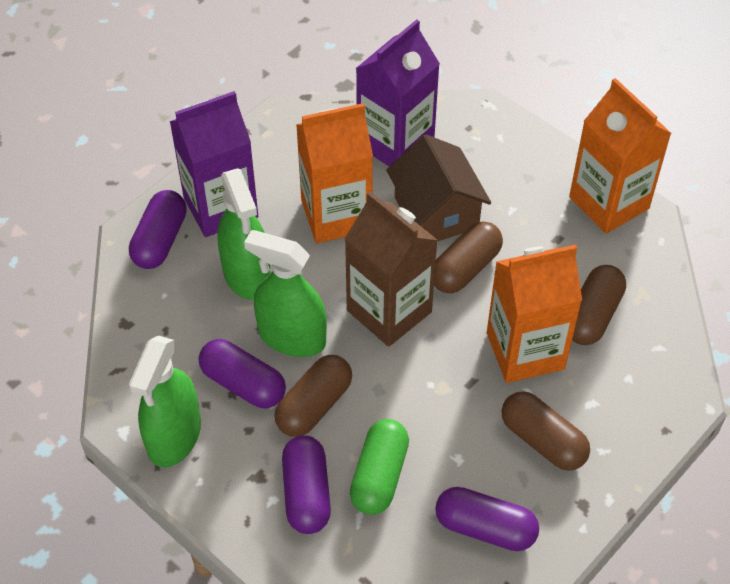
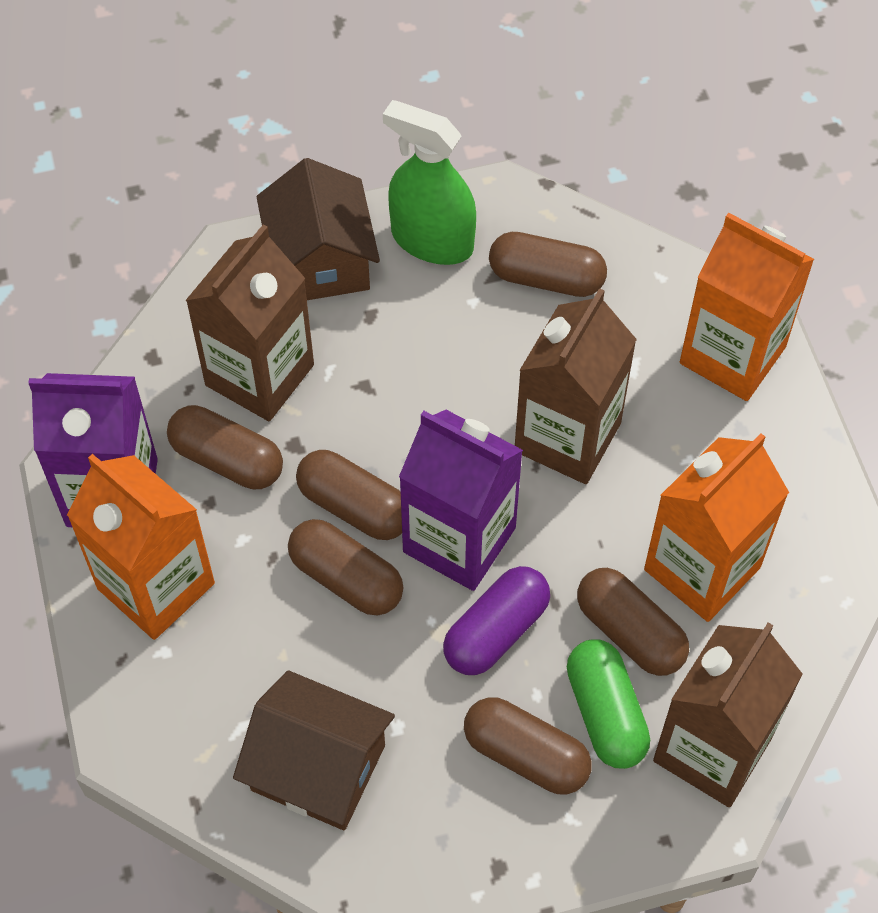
brown capsule: 4 -> 6
brown carton: 1 -> 3
brown house: 1 -> 2
green spray bottle: 3 -> 1
purple capsule: 4 -> 1

